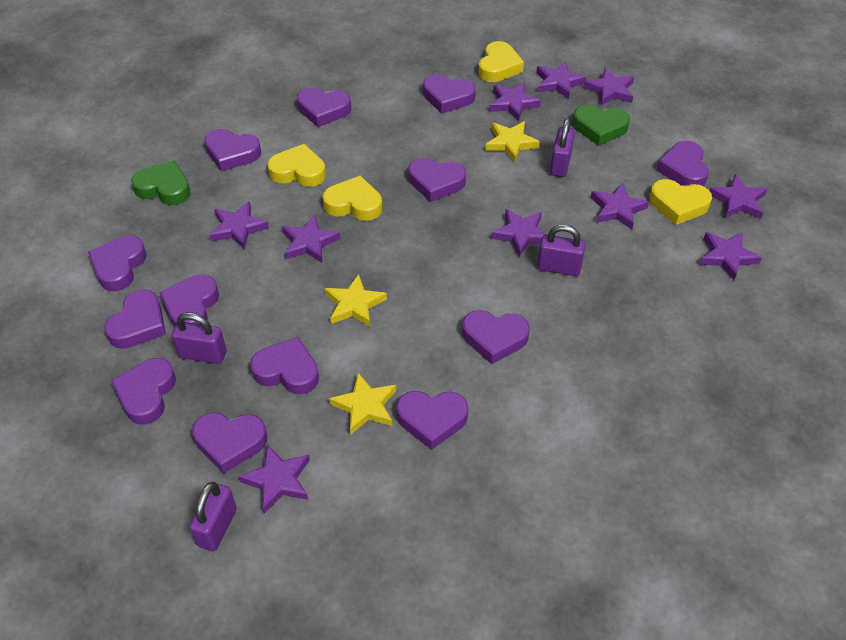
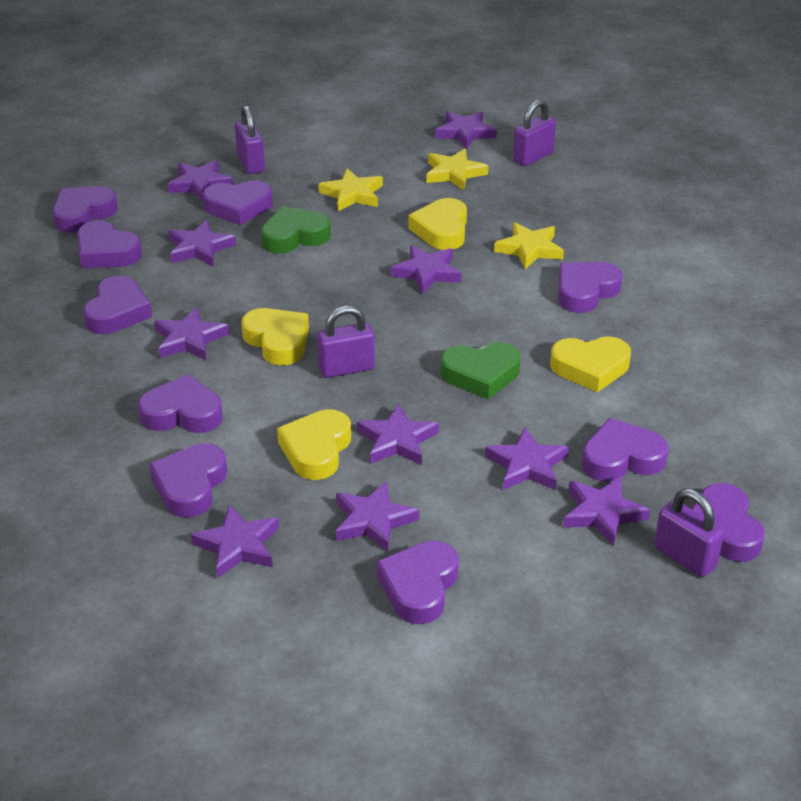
purple heart: 13 -> 10

